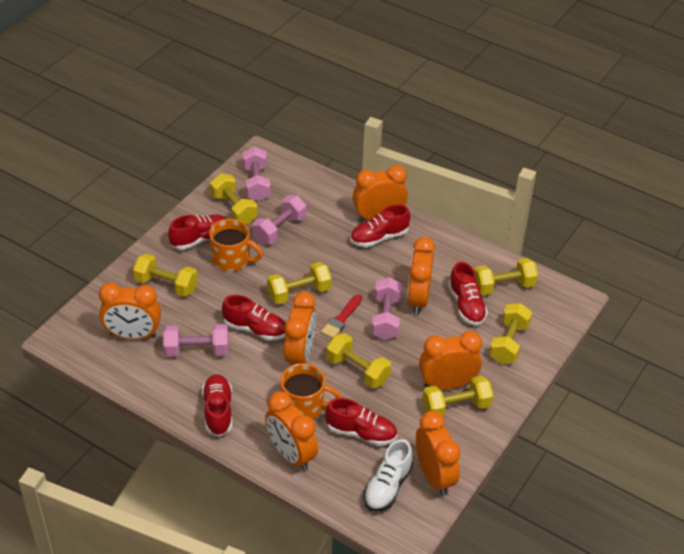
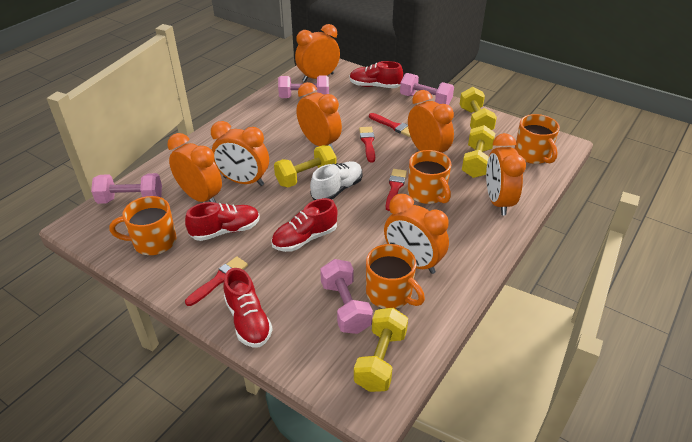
orange mug: 2 -> 4
red brush: 1 -> 4
red shoe: 6 -> 4
yellow dumbbell: 7 -> 4

